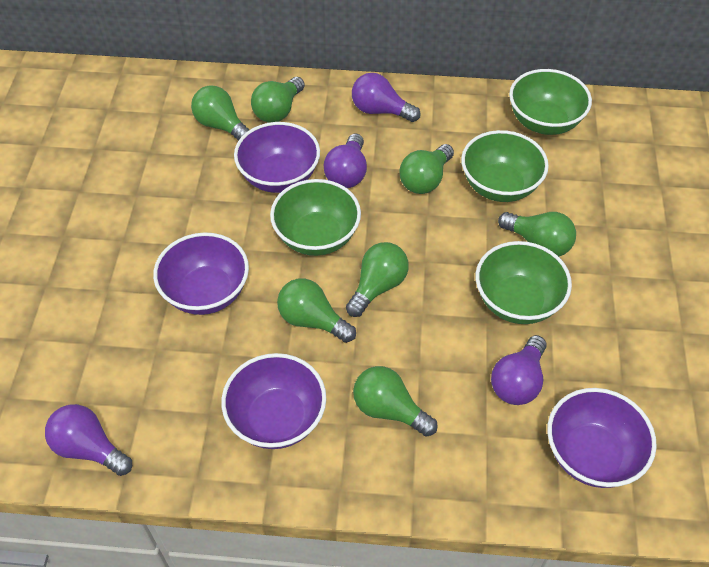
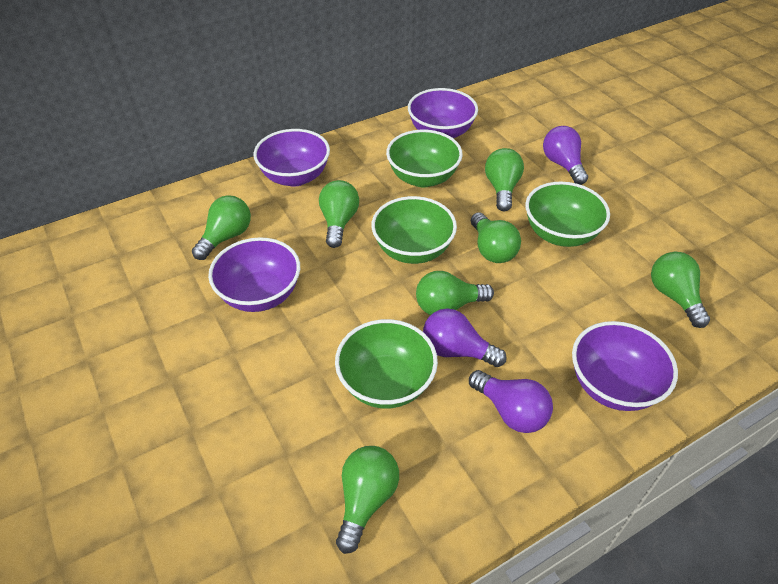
purple light bulb: 4 -> 3

